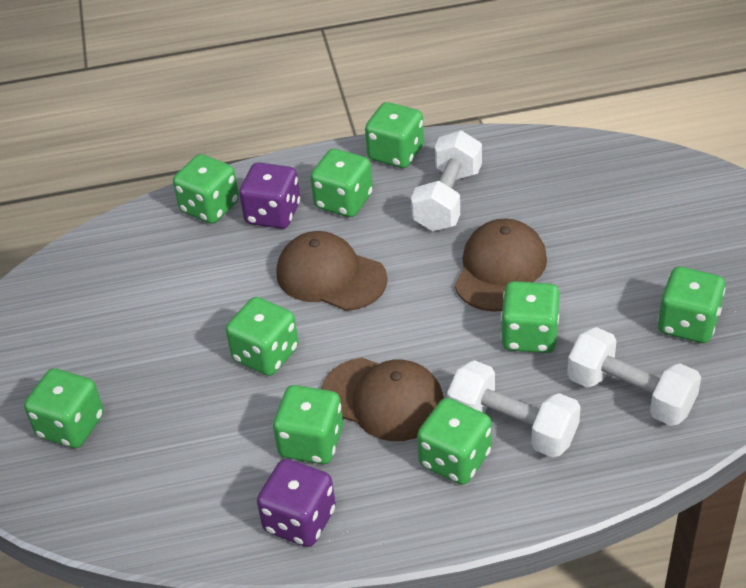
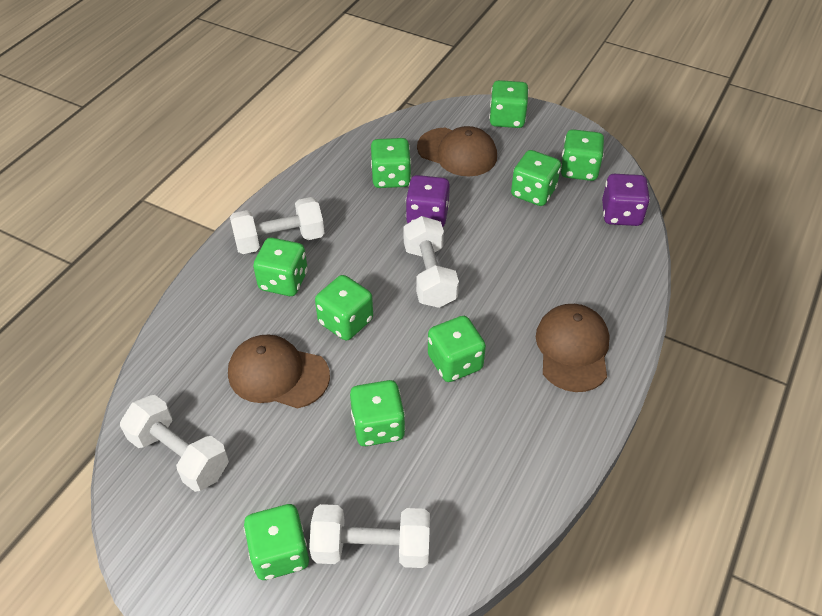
white dumbbell: 3 -> 4

